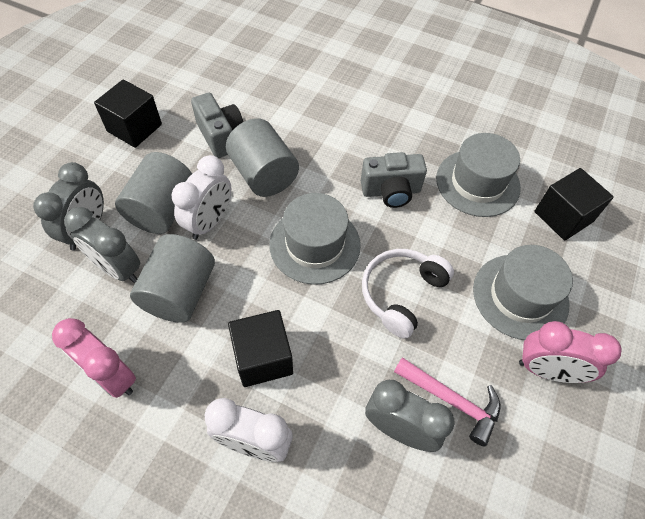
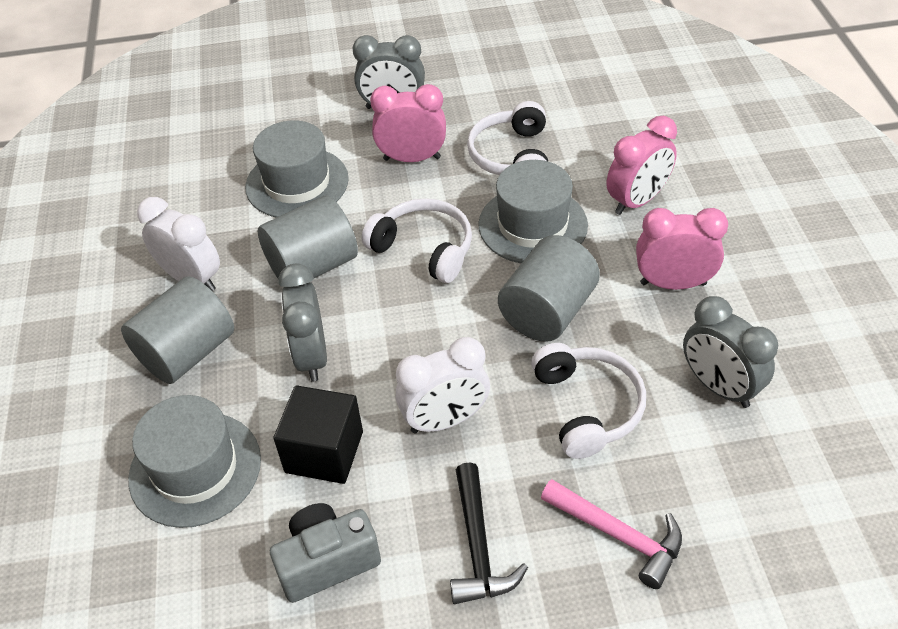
black cube: 3 -> 1
black hammer: 0 -> 1
grey camera: 2 -> 1
pink clock: 2 -> 3
white headphones: 1 -> 3

